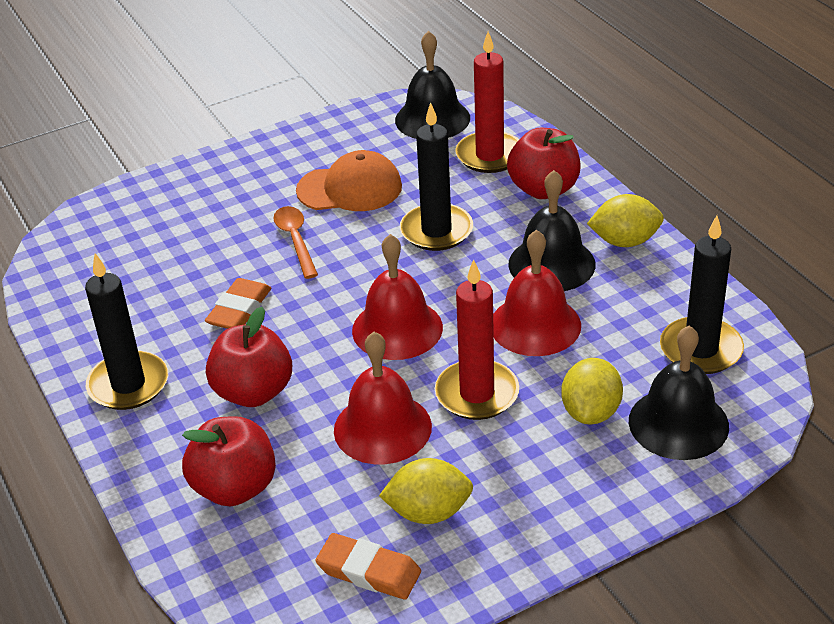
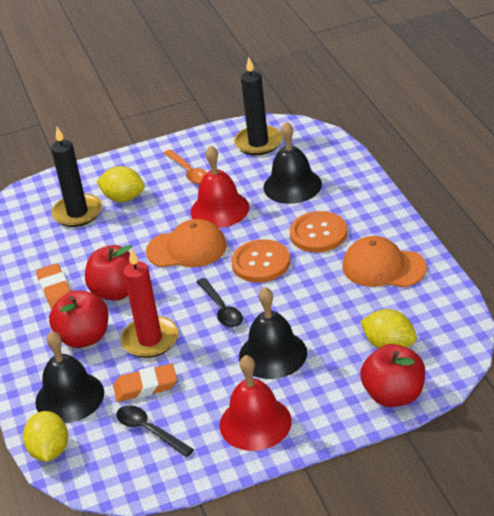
black candle: 3 -> 2
black spoon: 0 -> 2
orange button: 0 -> 2
orange cap: 1 -> 2
red bell: 3 -> 2
red candle: 2 -> 1

